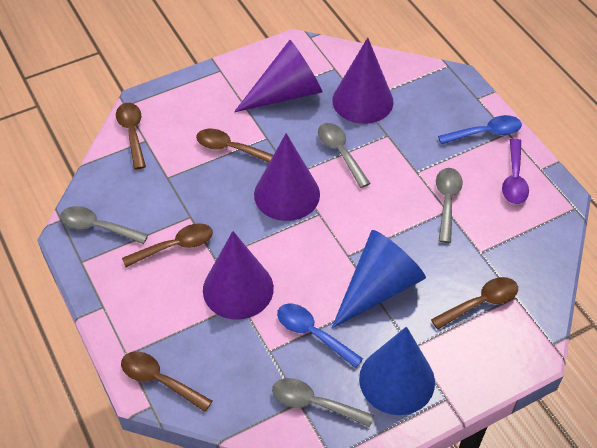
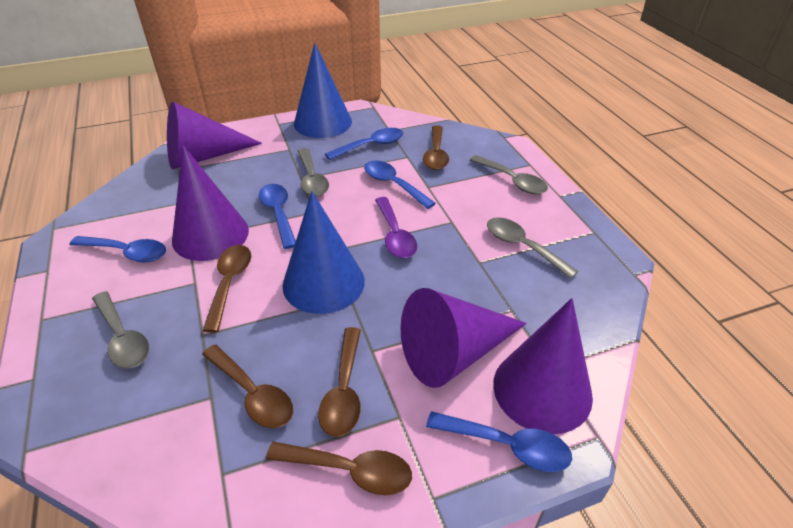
blue spoon: 2 -> 5

